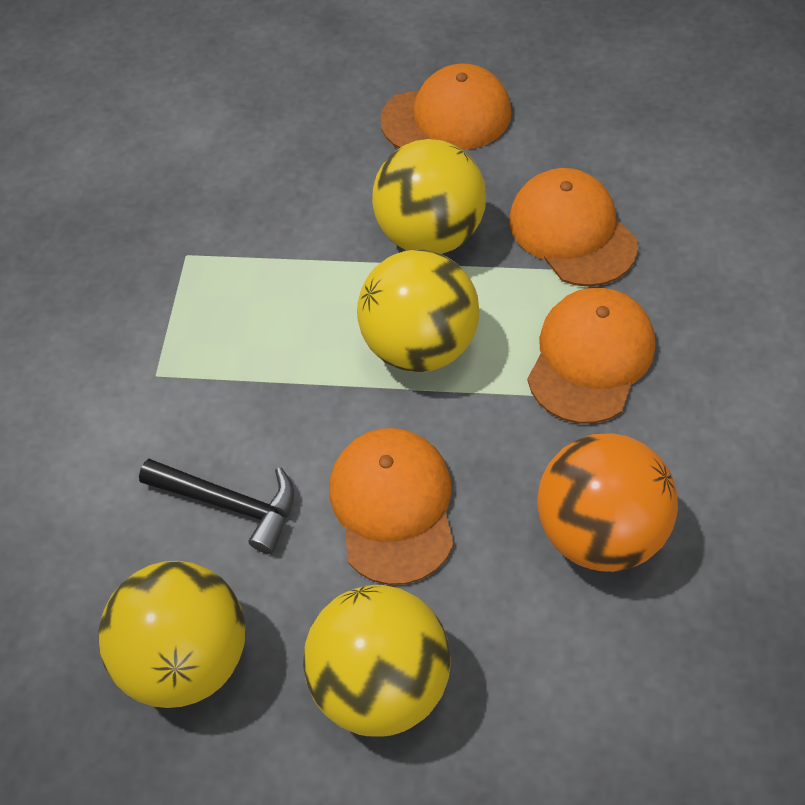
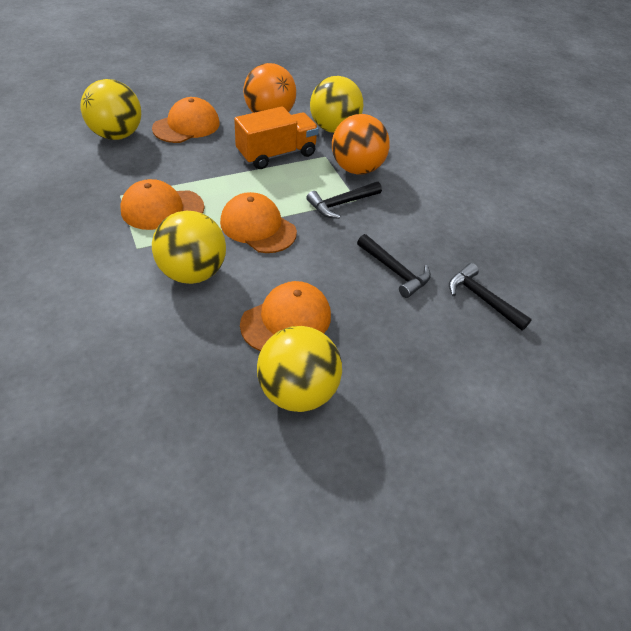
black hammer: 1 -> 3
orange ball: 1 -> 2
orange truck: 0 -> 1

